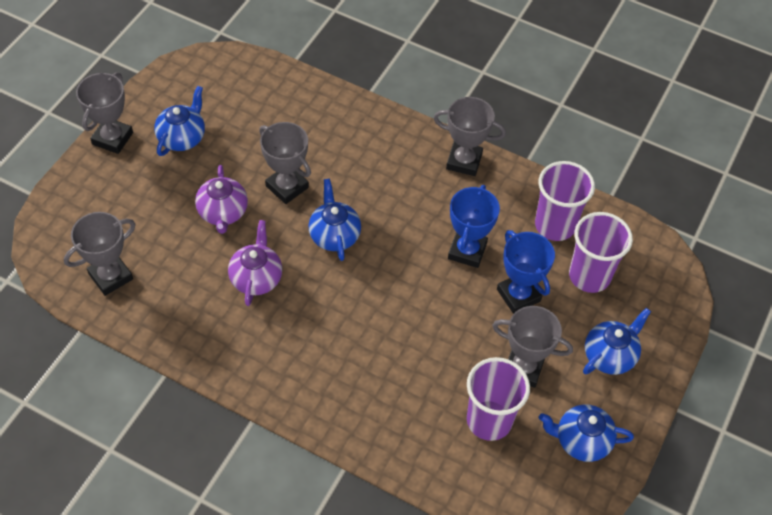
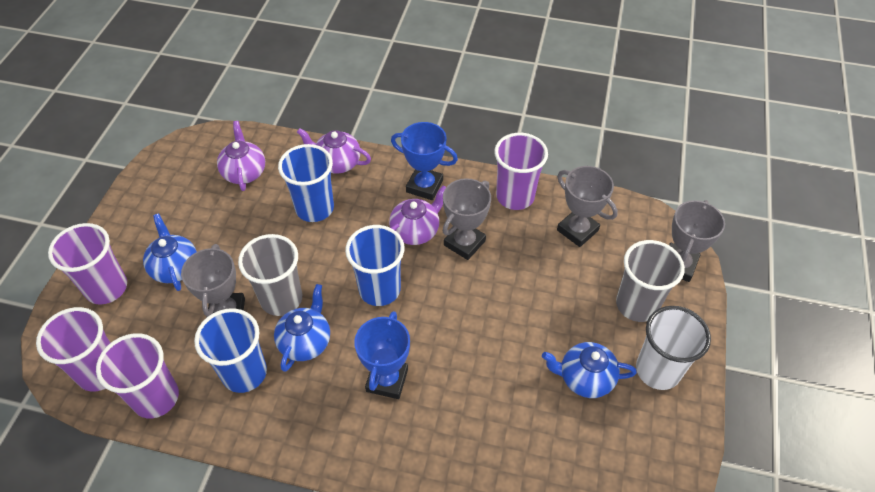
blue cup: 0 -> 3
blue teapot: 4 -> 3
grey cup: 0 -> 2
grey trophy: 5 -> 4
purple cup: 3 -> 4
purple teapot: 2 -> 3
white cup: 0 -> 1

